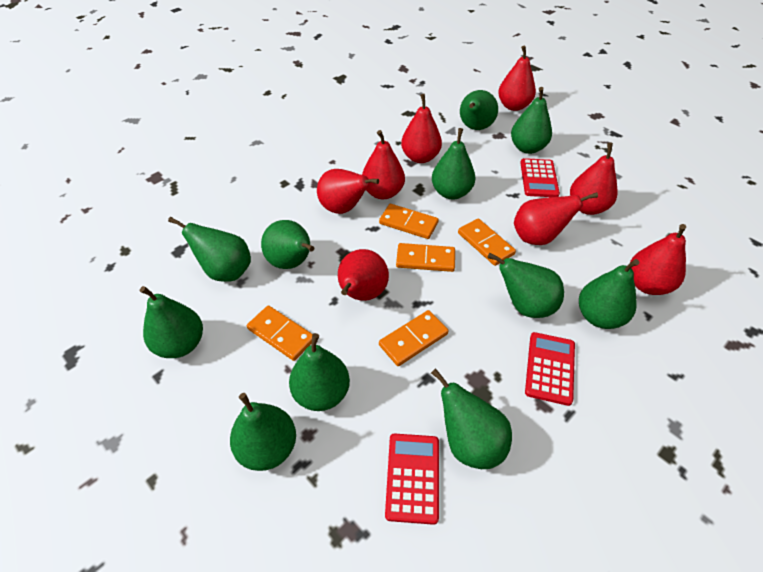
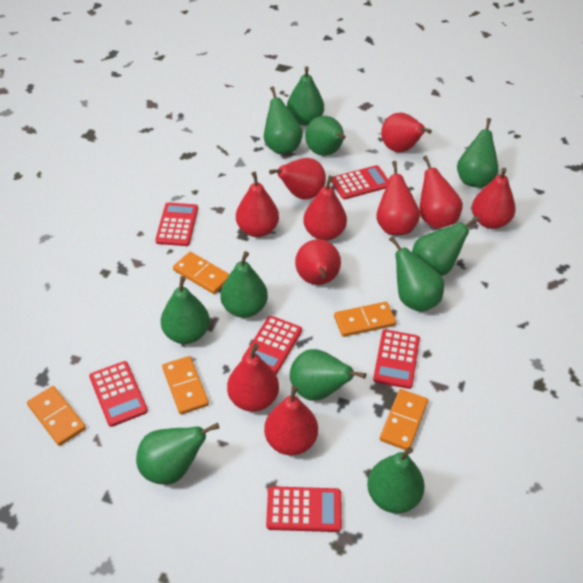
red calculator: 3 -> 6
red pear: 8 -> 10

